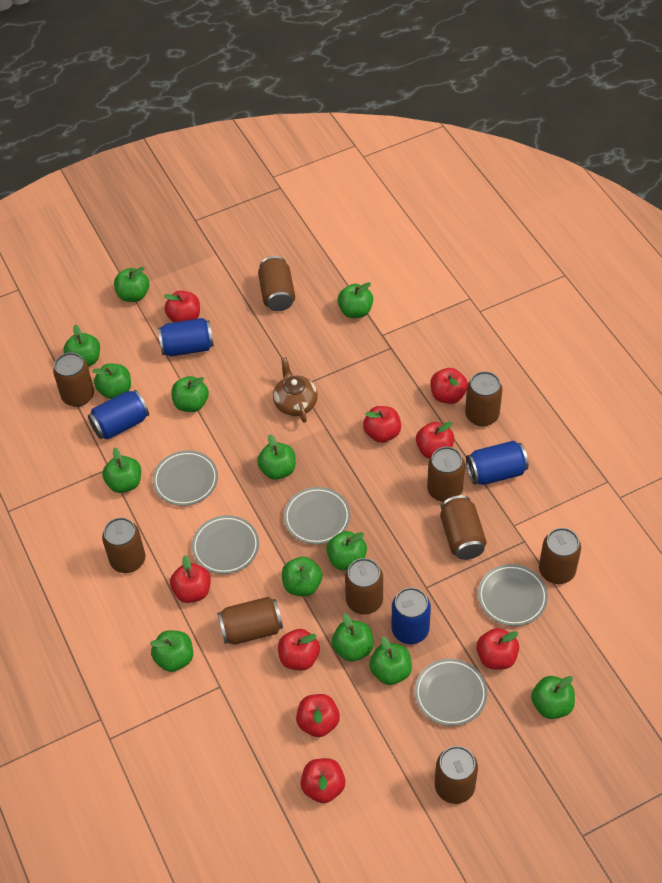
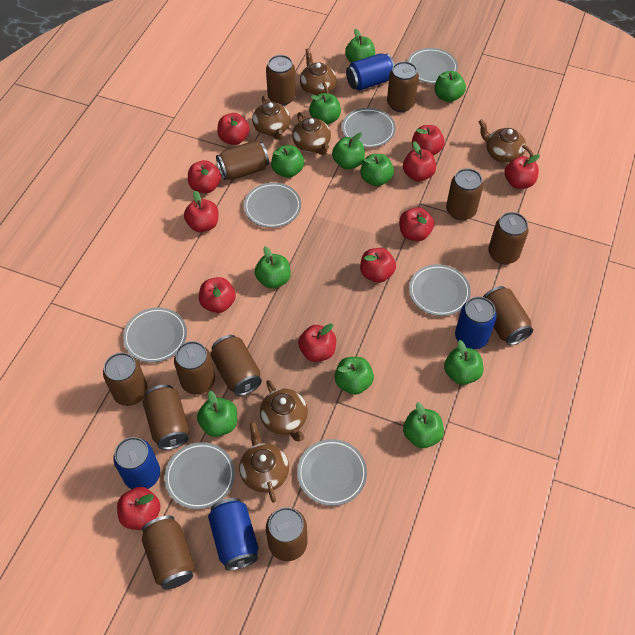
brown can: 10 -> 12
brown teapot: 1 -> 6
green apple: 13 -> 11
grey plate: 5 -> 7
red apple: 9 -> 11

